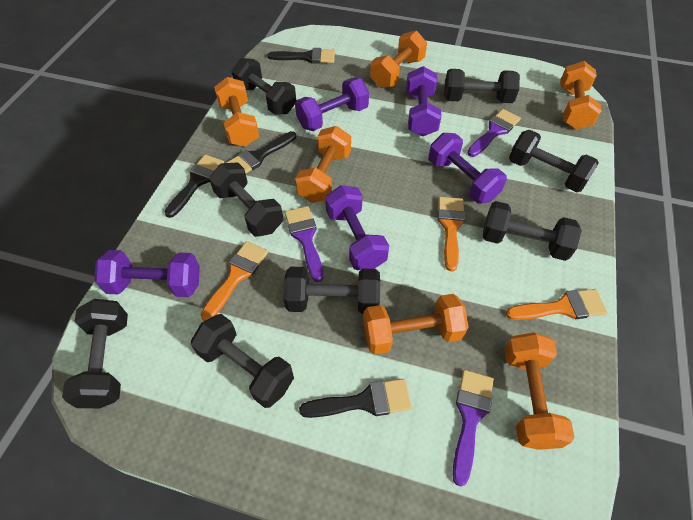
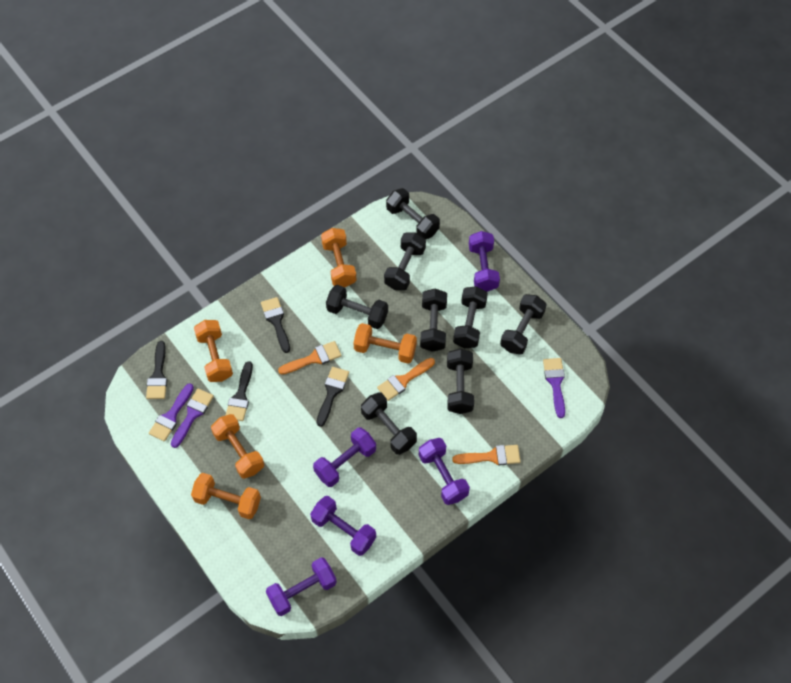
orange dumbbell: 6 -> 5

